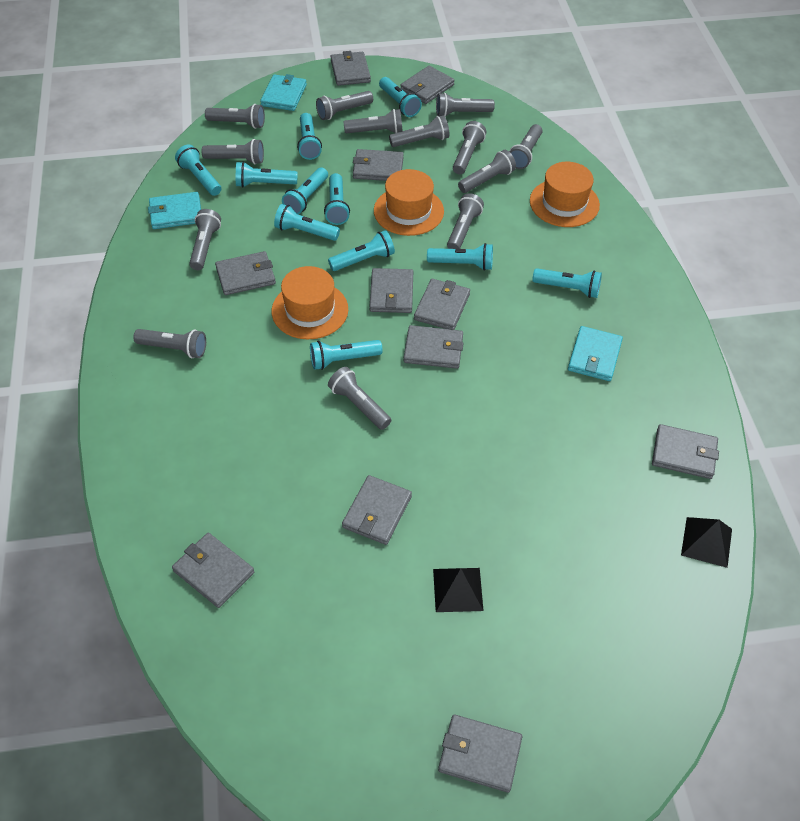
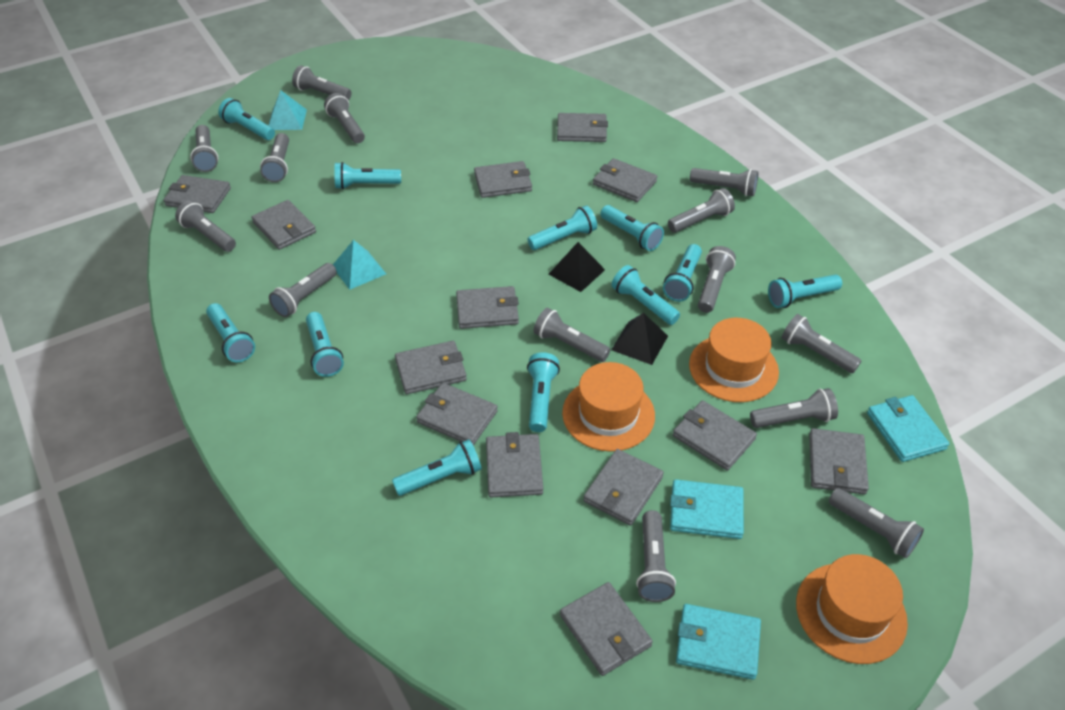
grey flashlight: 13 -> 14
grey wallet: 11 -> 13
turquoise pyramid: 0 -> 2

